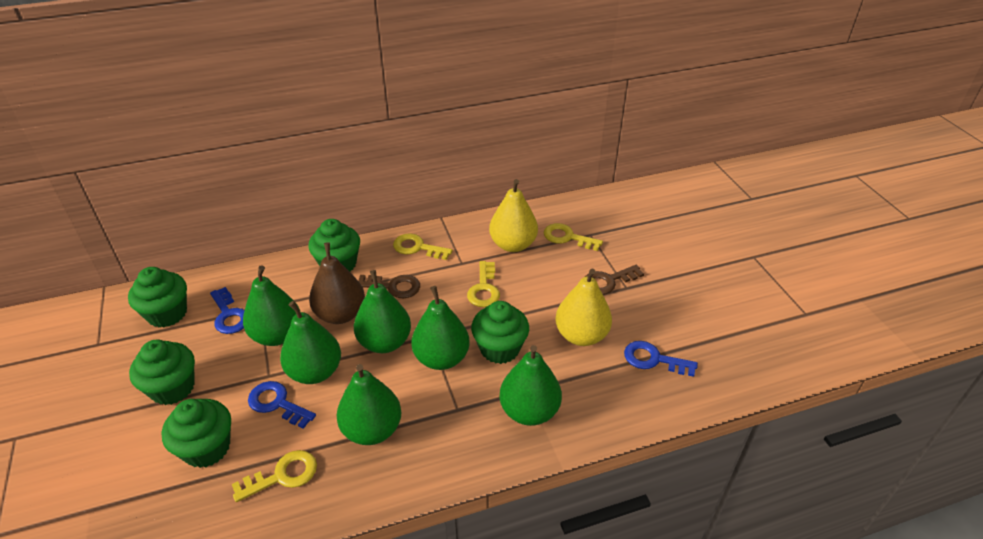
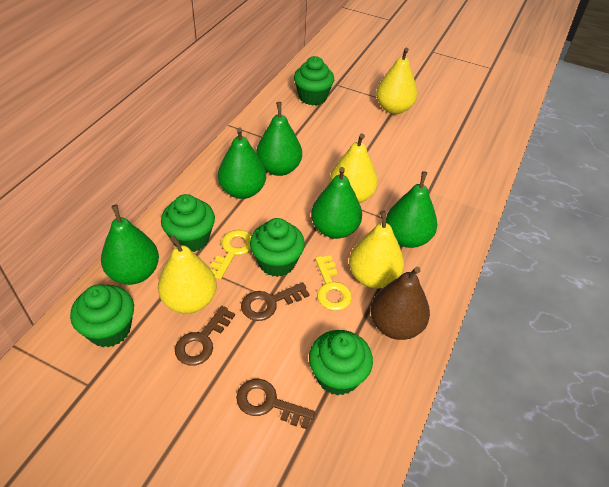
blue key: 3 -> 0
brown key: 2 -> 3
green pear: 6 -> 5
yellow key: 4 -> 2
yellow pear: 2 -> 4

